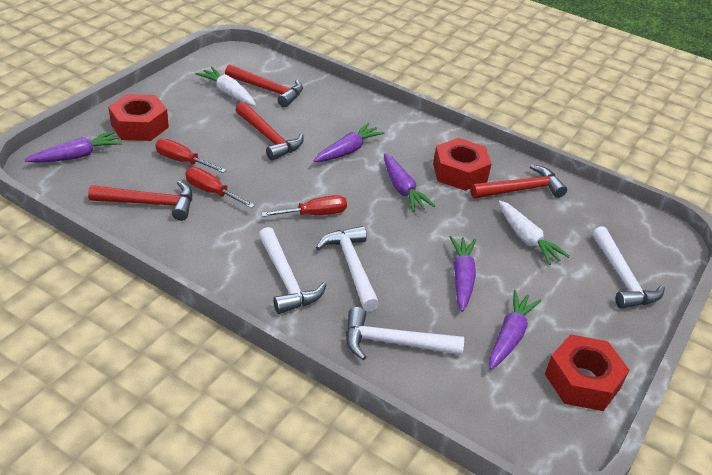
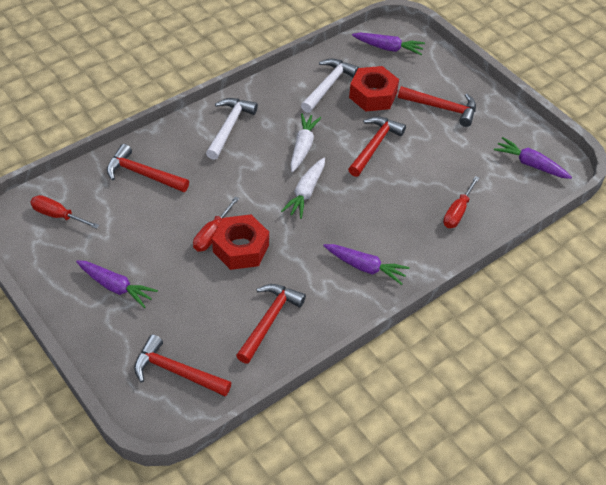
purple carrot: 5 -> 4
red hammer: 4 -> 5
red nut: 3 -> 2
white hammer: 4 -> 2

